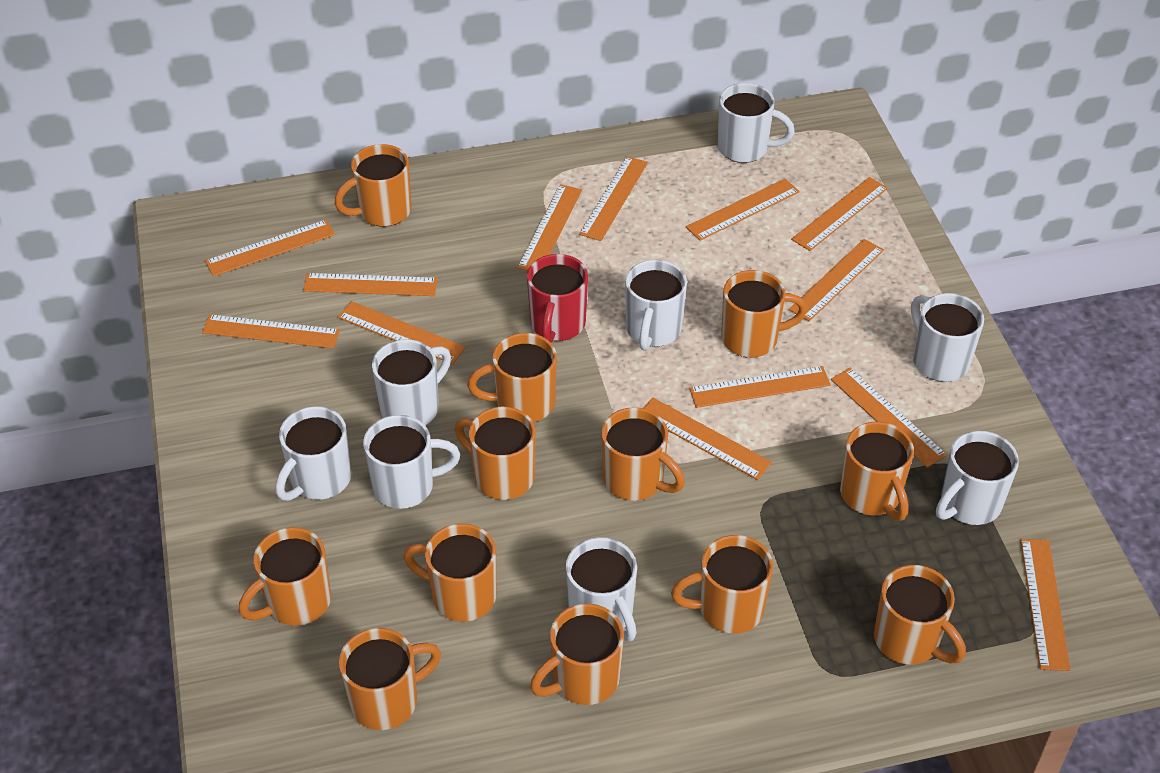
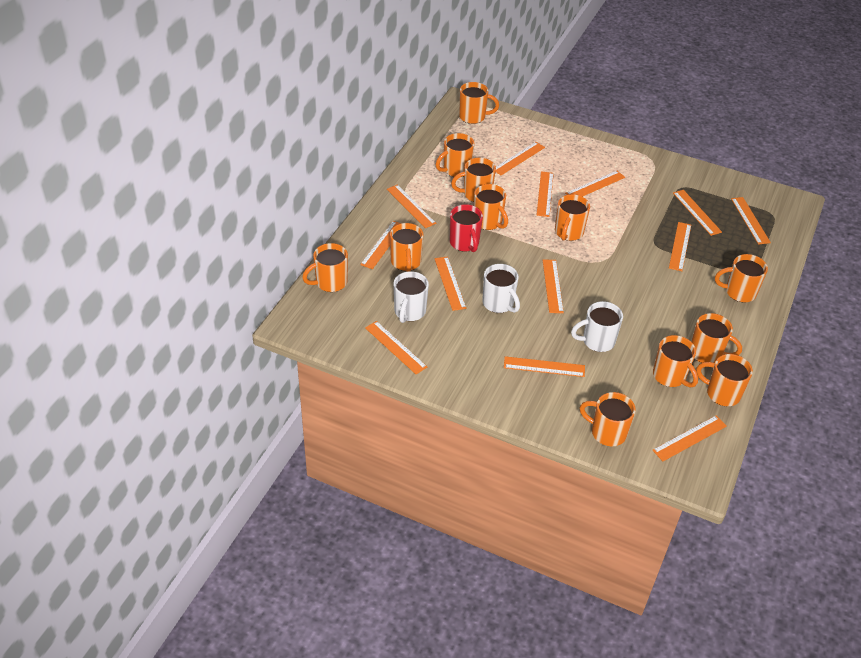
white mug: 8 -> 3

